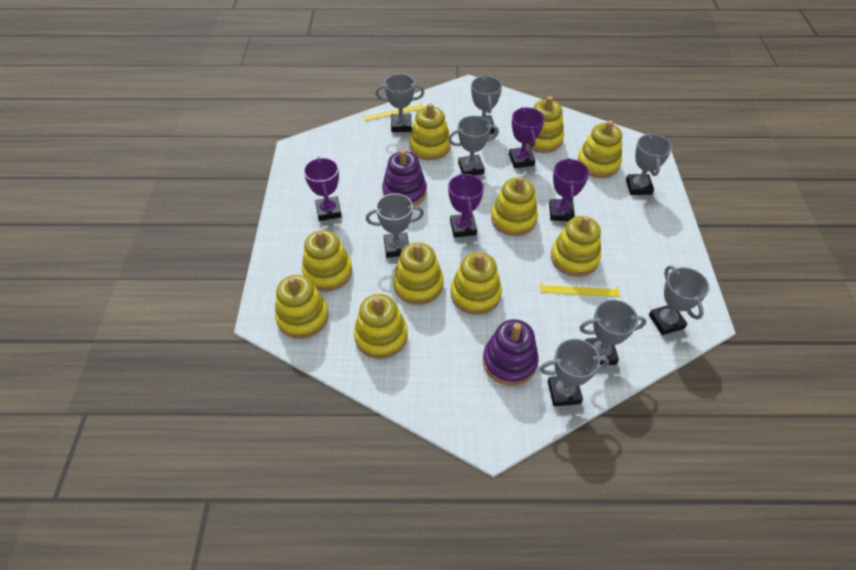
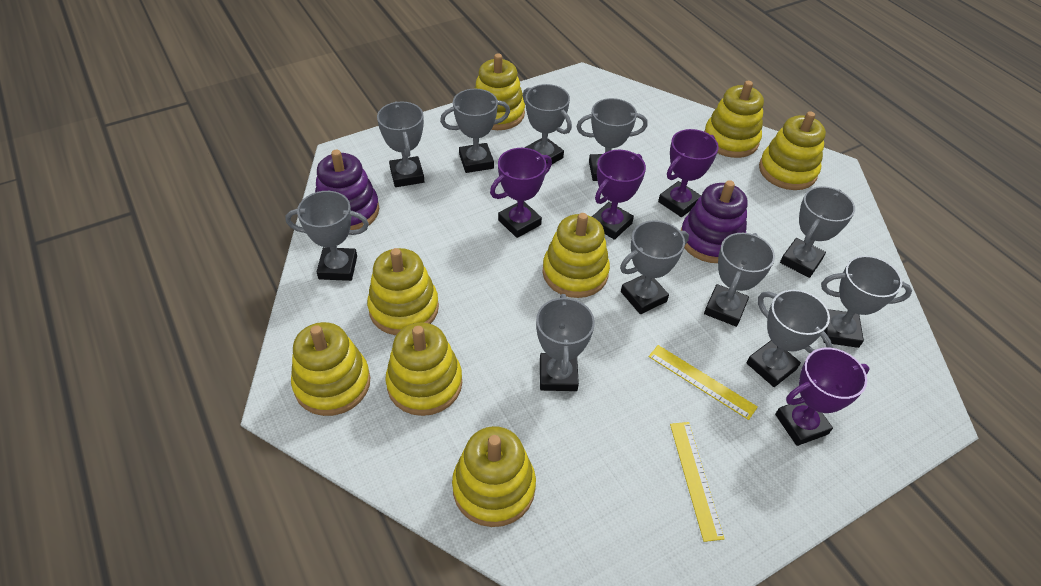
grey trophy: 8 -> 11
yellow stacking toy: 10 -> 8

